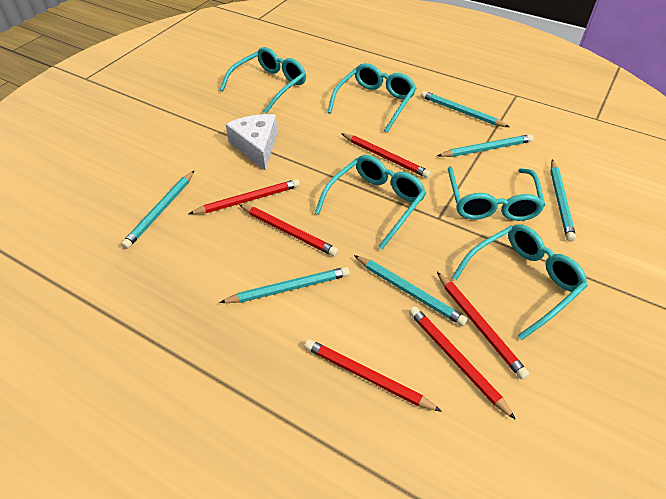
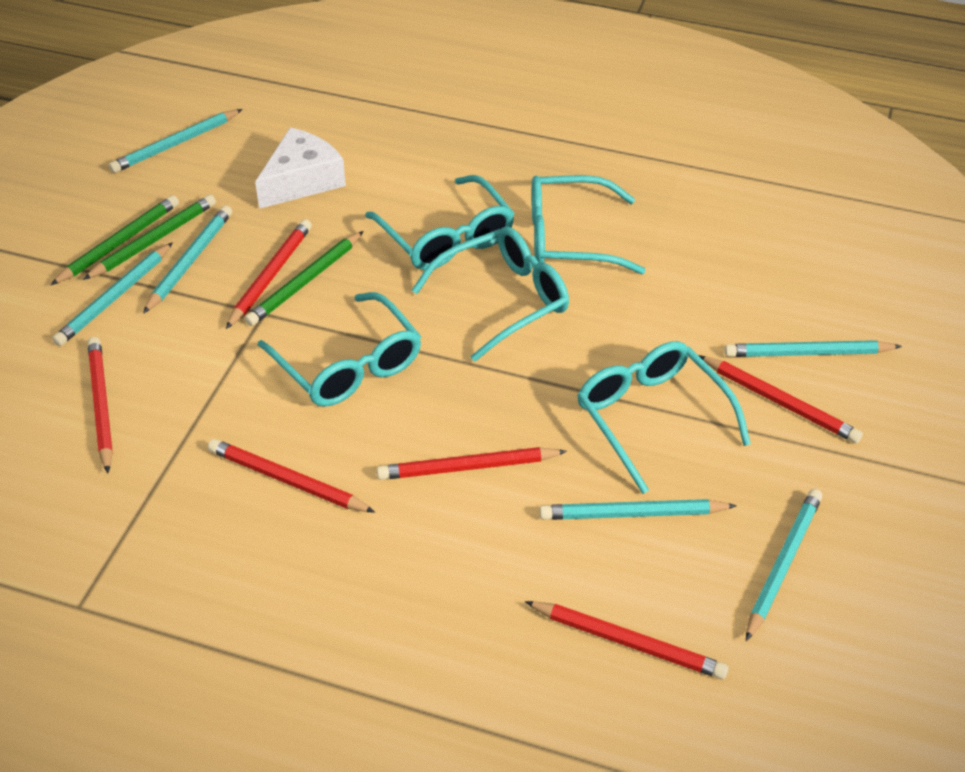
green pencil: 0 -> 3

